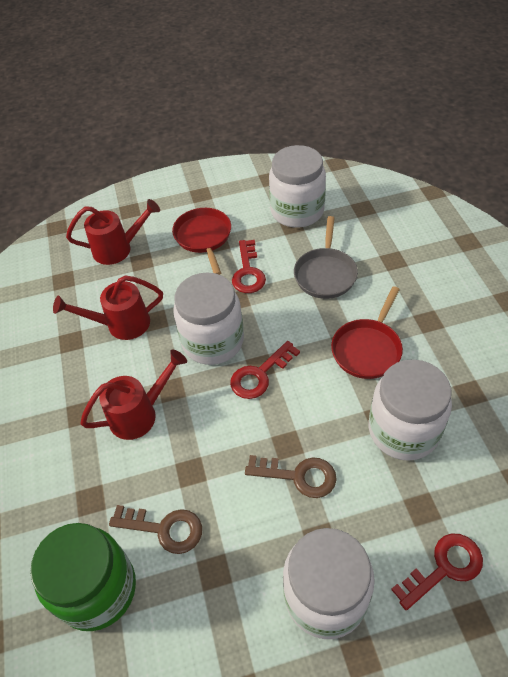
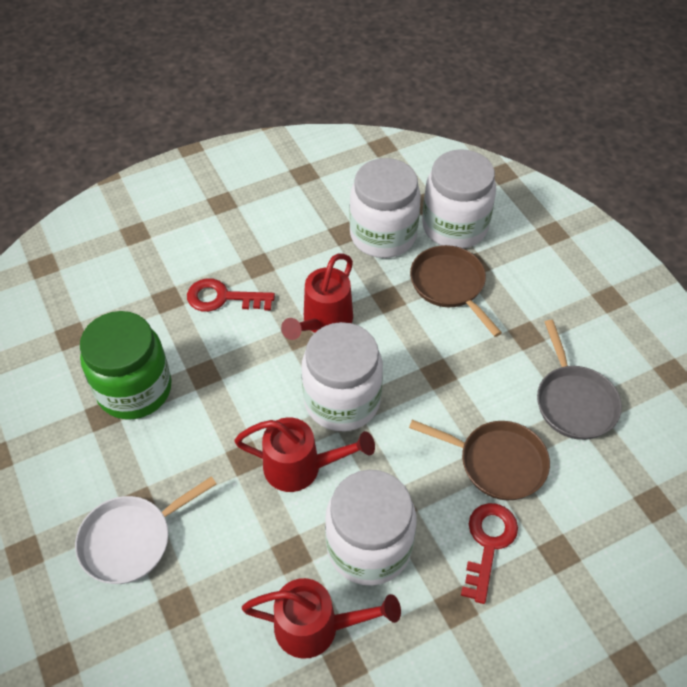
brown key: 2 -> 0
brown pan: 0 -> 2
red key: 3 -> 2
red pan: 2 -> 0
white pan: 0 -> 1

